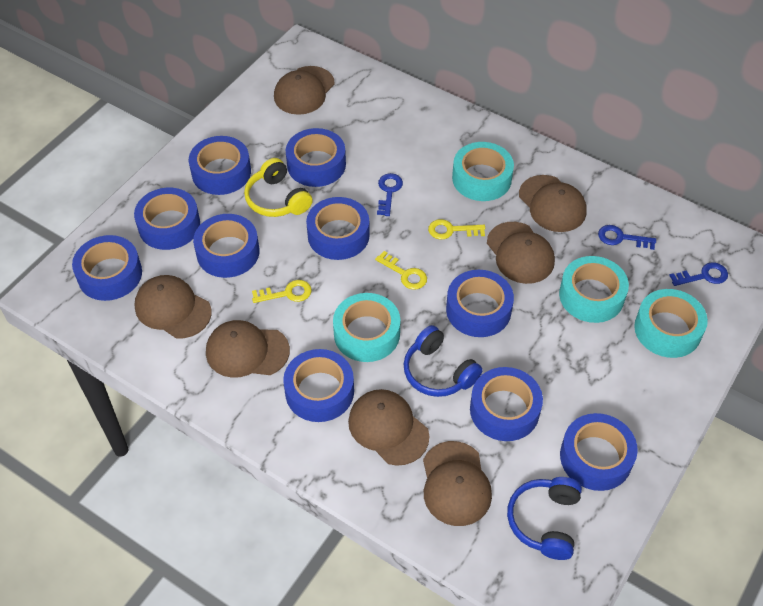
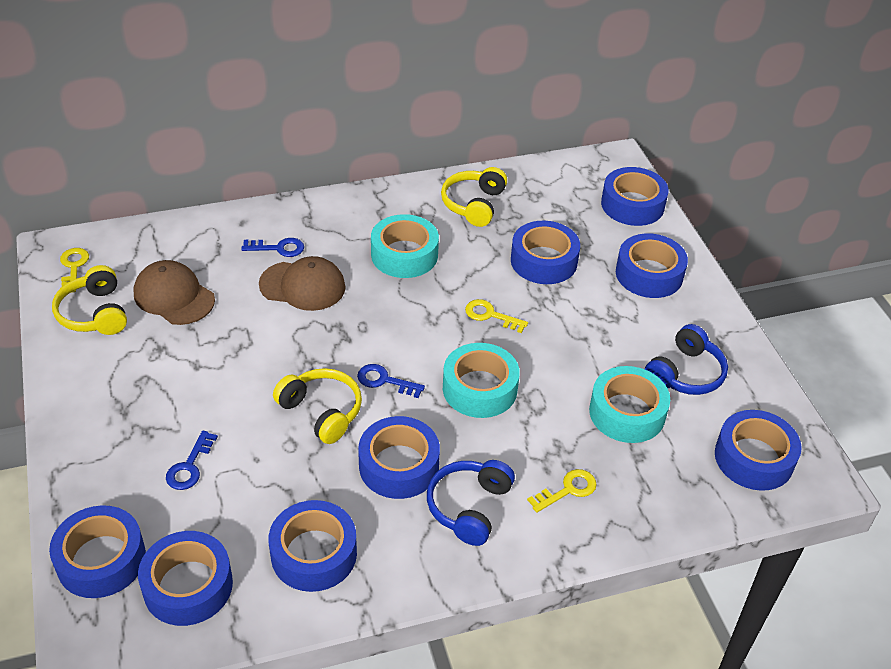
blue tape: 10 -> 8
brown cap: 7 -> 2
turquoise tape: 4 -> 3
yellow headphones: 1 -> 3

